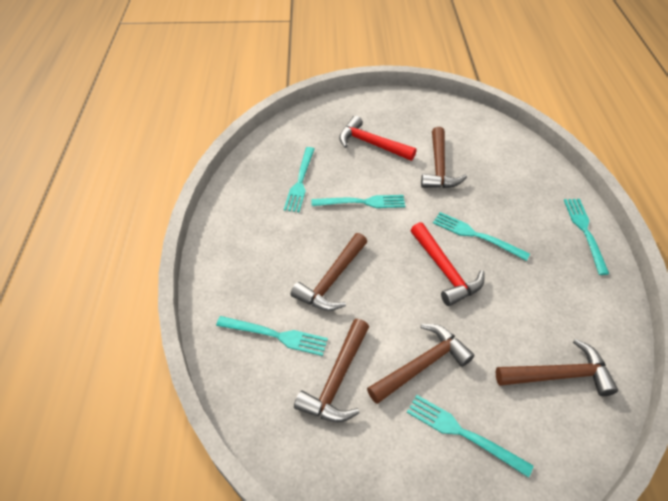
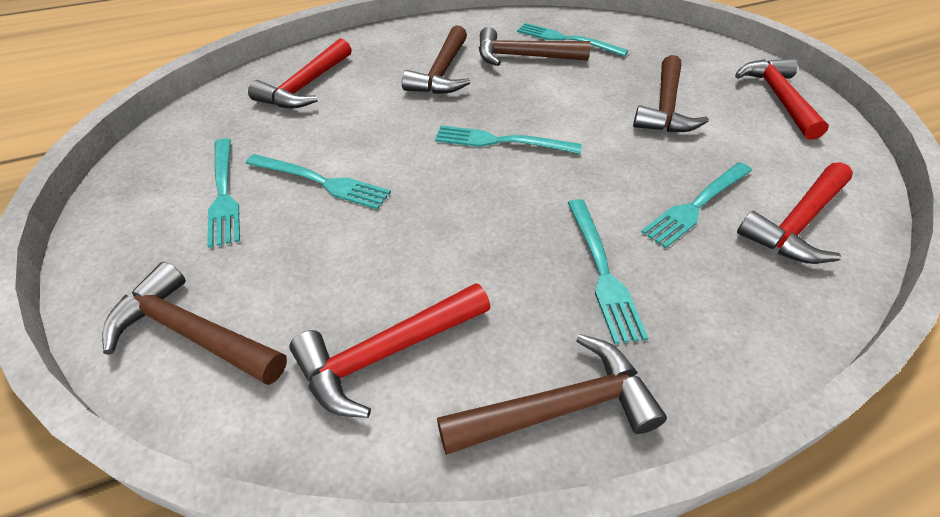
red hammer: 2 -> 4

